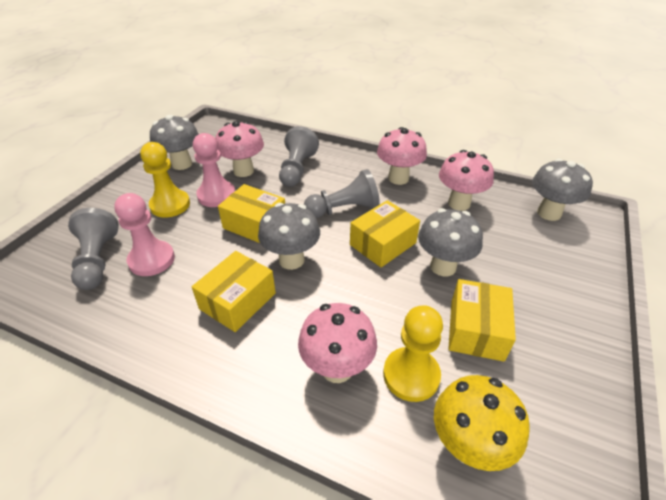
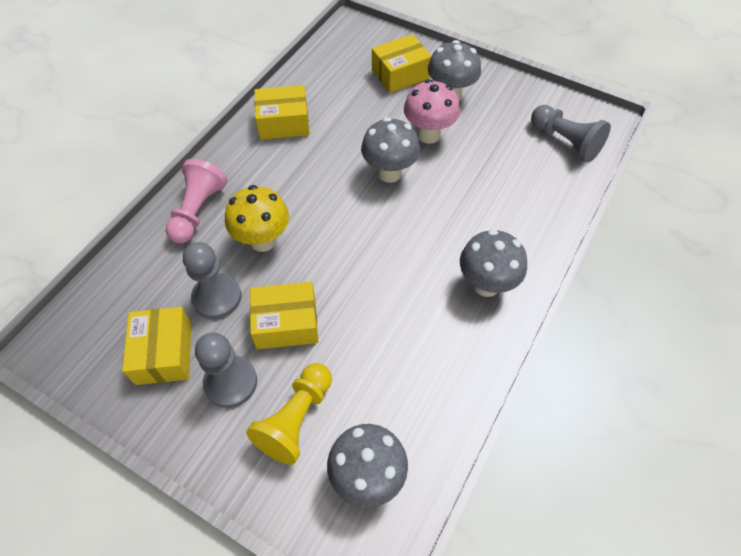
pink mushroom: 4 -> 1
pink pawn: 2 -> 1
yellow pawn: 2 -> 1

